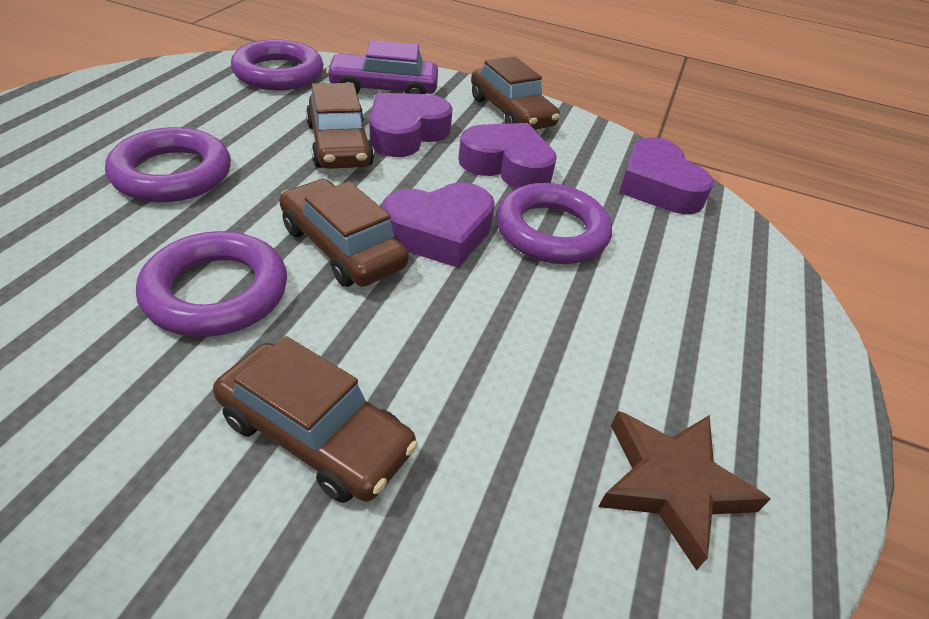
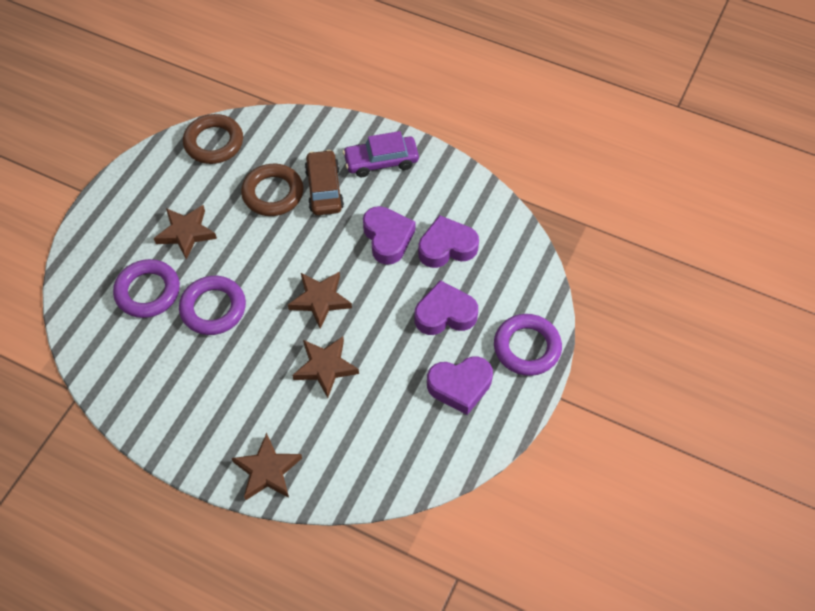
brown car: 4 -> 1
brown ring: 0 -> 2
brown star: 1 -> 4
purple ring: 4 -> 3

